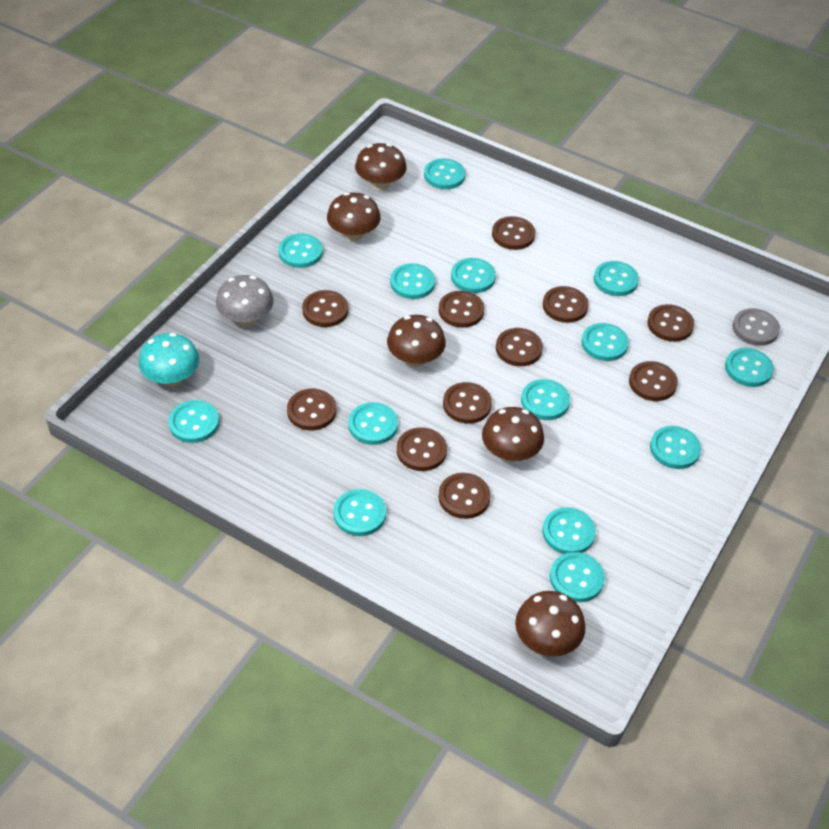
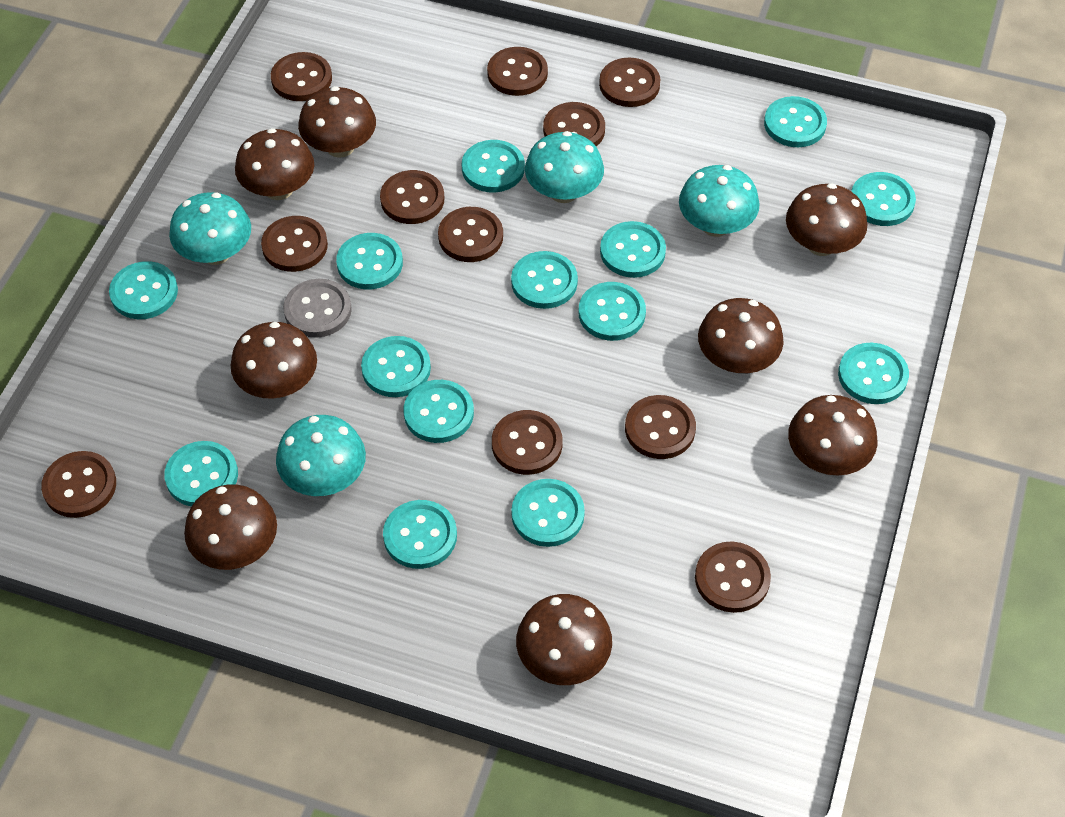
brown mushroom: 5 -> 8
grey mushroom: 1 -> 0
turquoise mushroom: 1 -> 4

